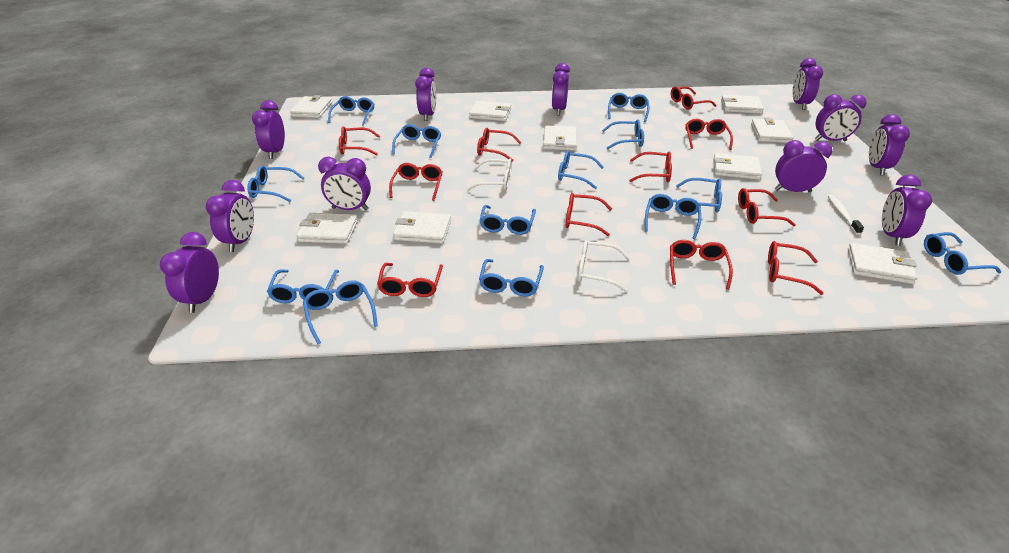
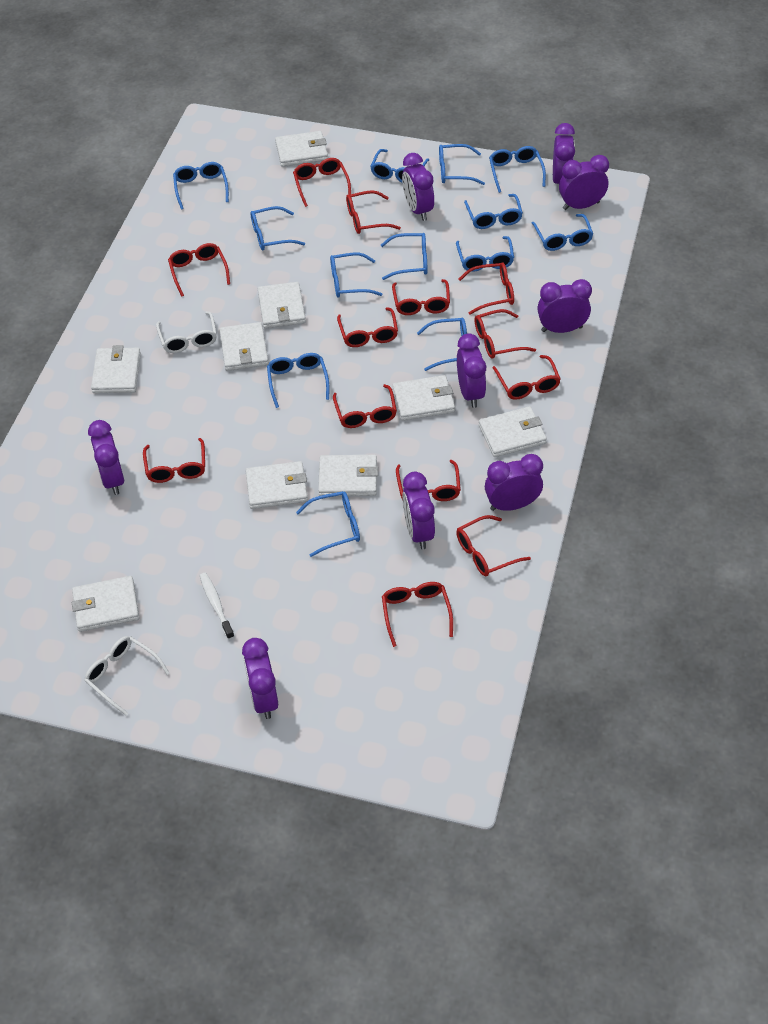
purple clock: 11 -> 9
red glasses: 11 -> 13

